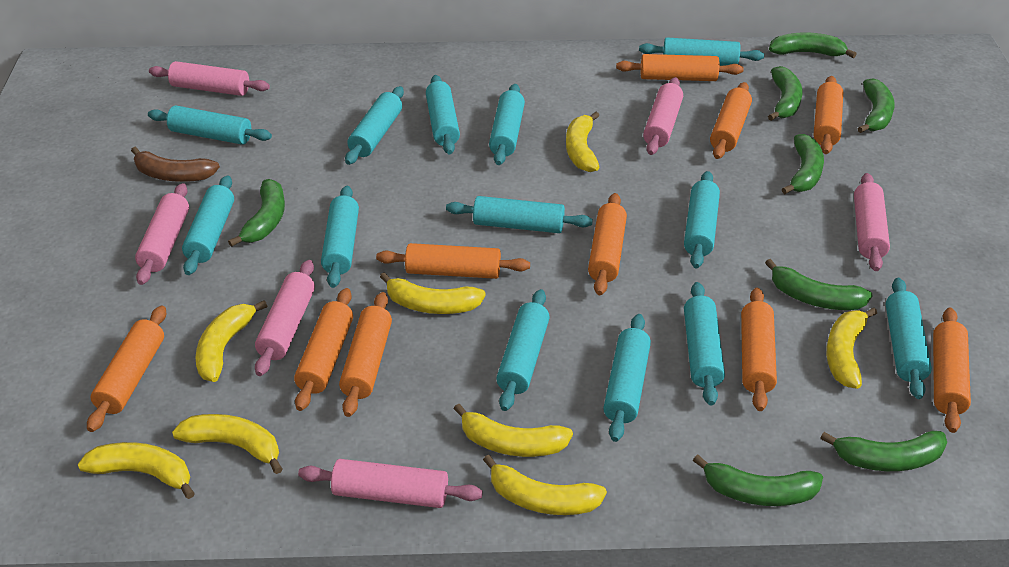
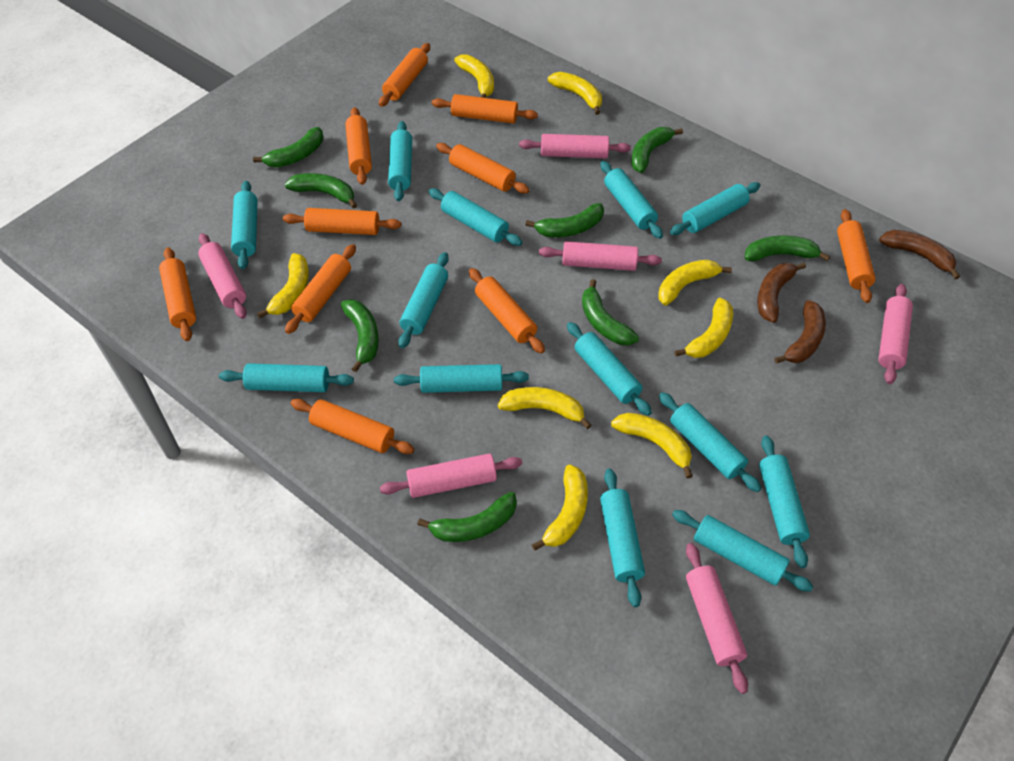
brown banana: 1 -> 3

